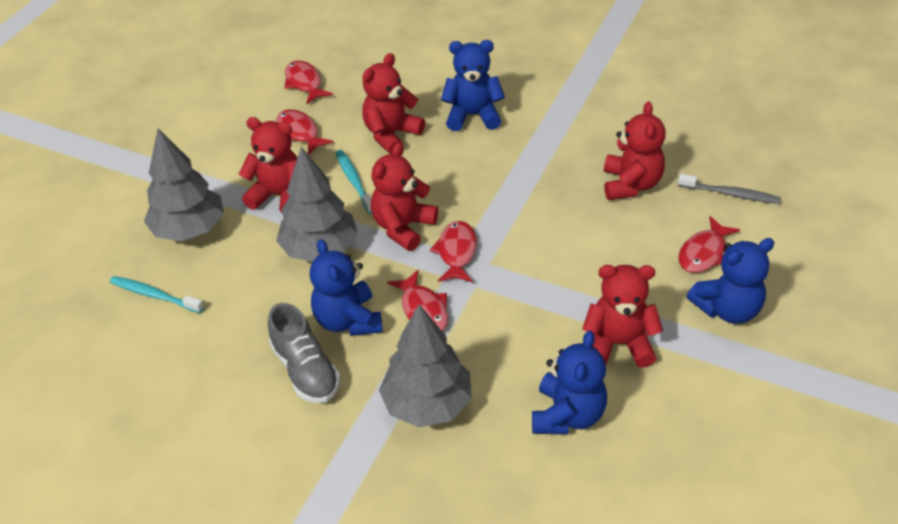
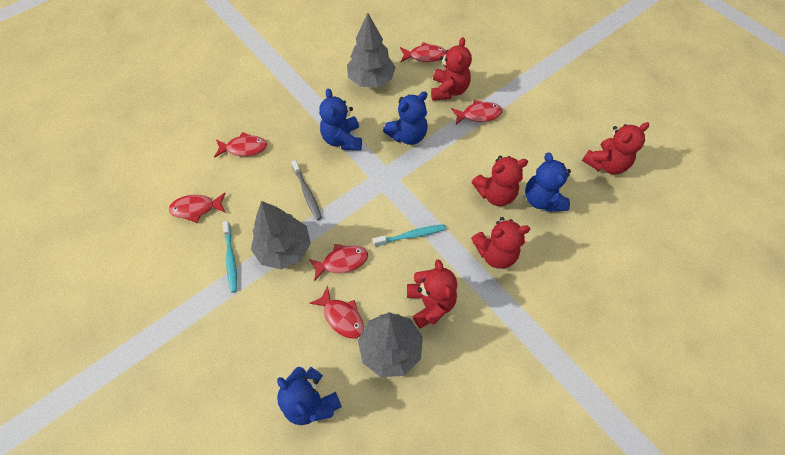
grey shoe: 1 -> 0
red fish: 5 -> 6

